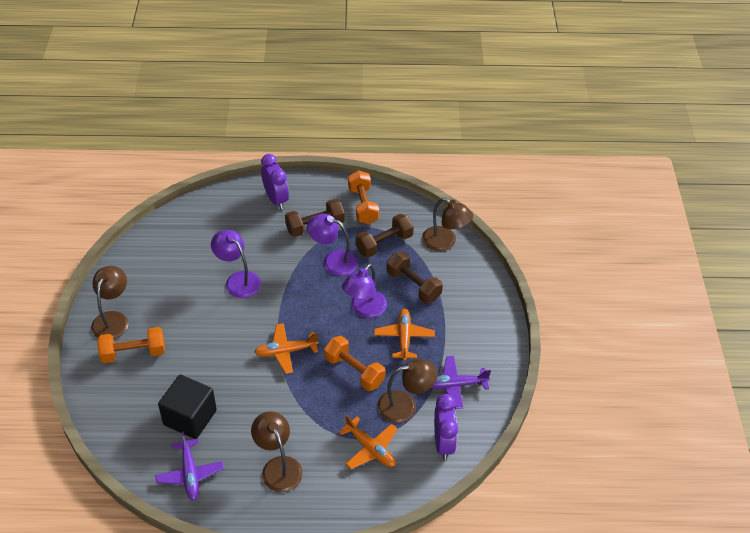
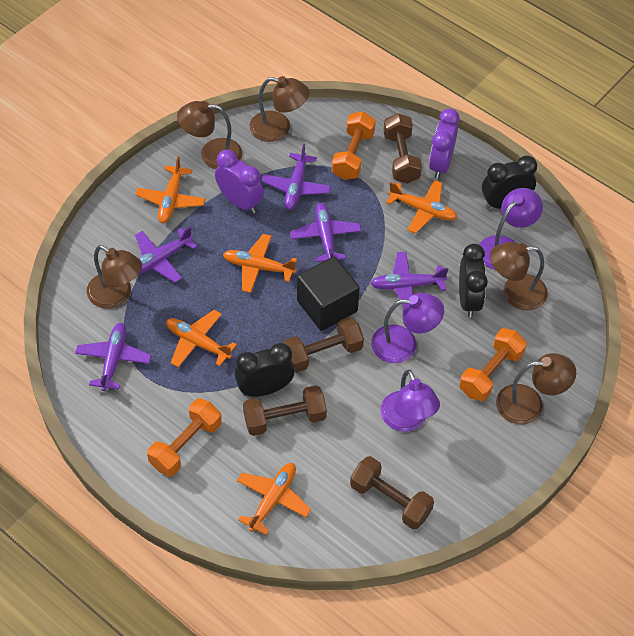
black clock: 0 -> 3
brown dumbbell: 3 -> 4
brown lamp: 4 -> 5
orange plane: 3 -> 5
purple plane: 2 -> 5

